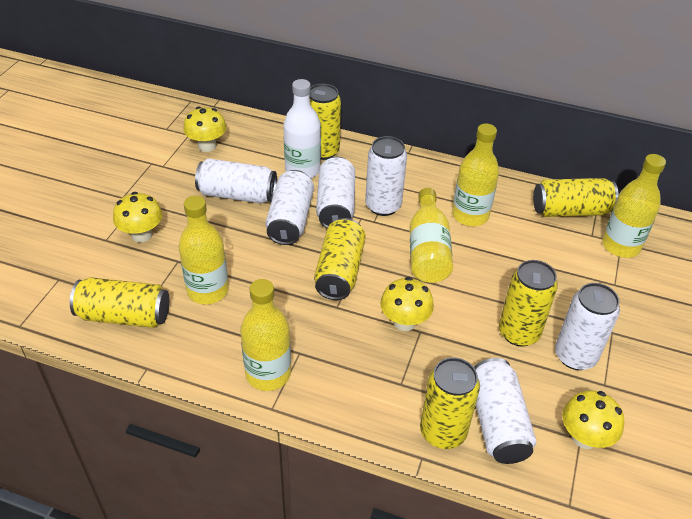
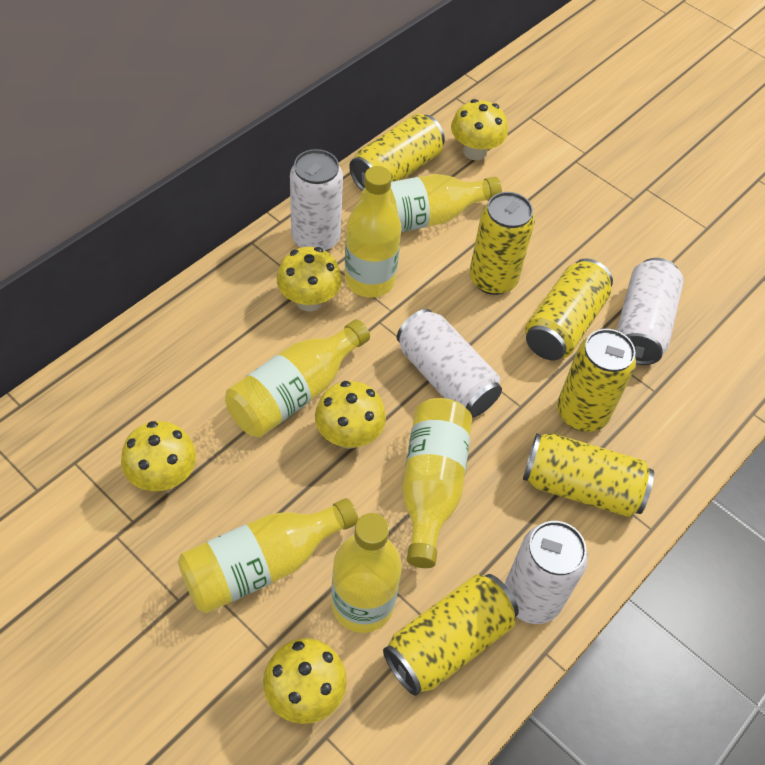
white bottle: 1 -> 0
white can: 6 -> 4
yellow bottle: 5 -> 6
yellow mushroom: 4 -> 5

